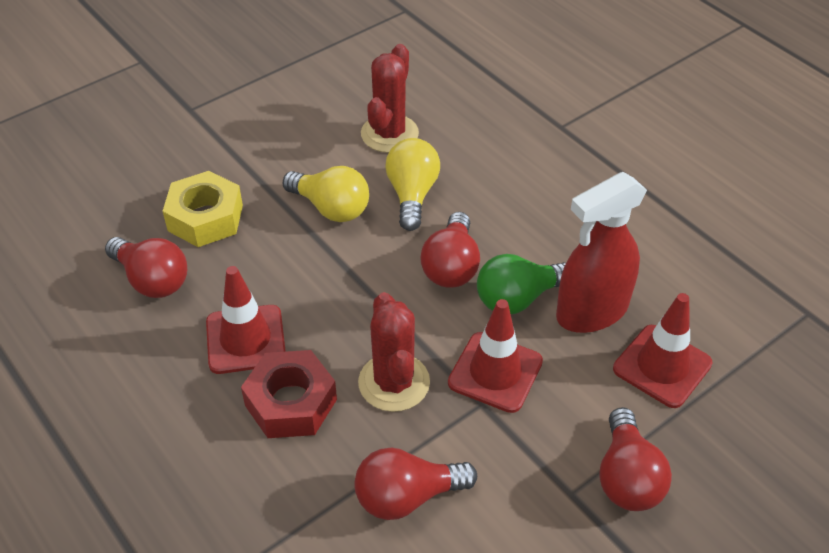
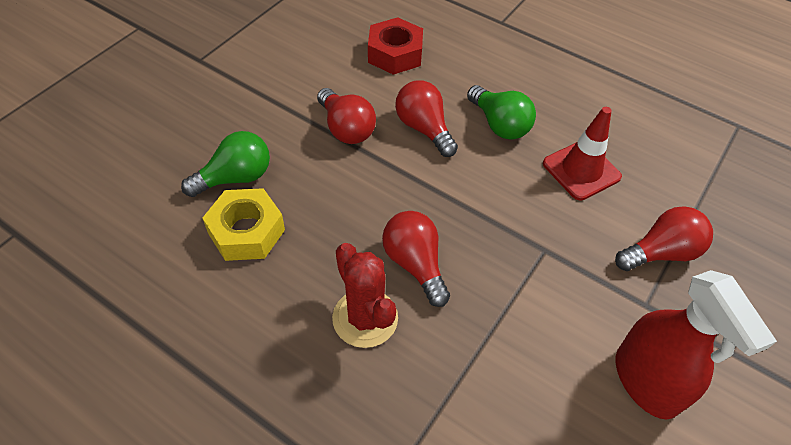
green light bulb: 1 -> 2
red cactus: 2 -> 1
red traffic cone: 3 -> 1
yellow light bulb: 2 -> 0

